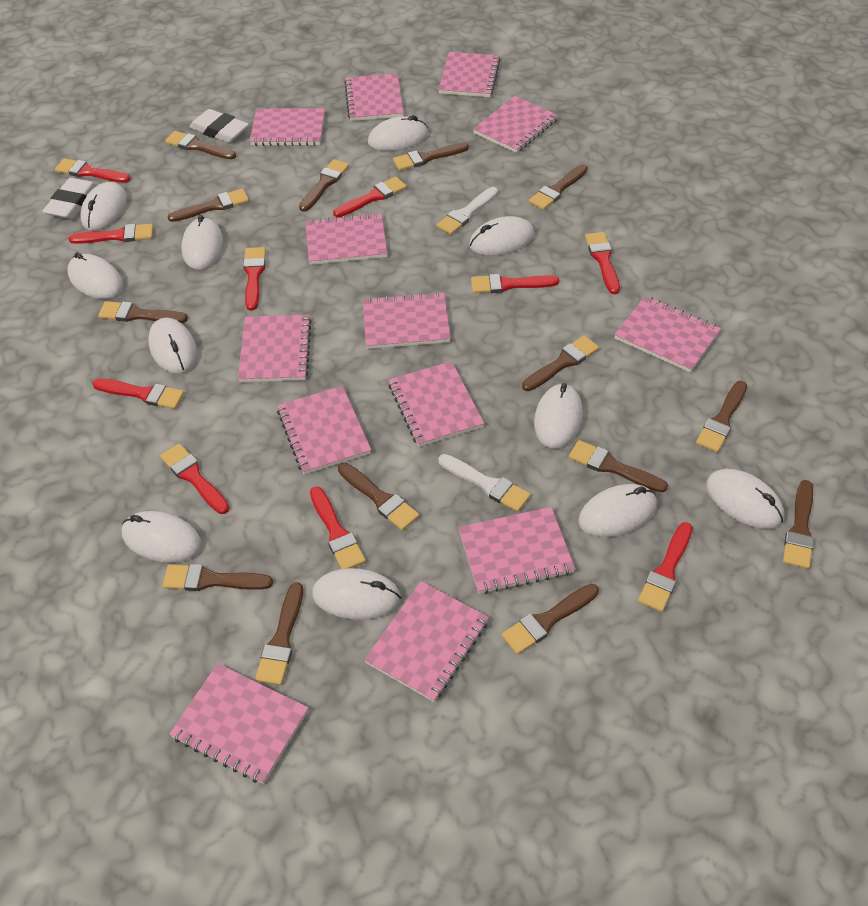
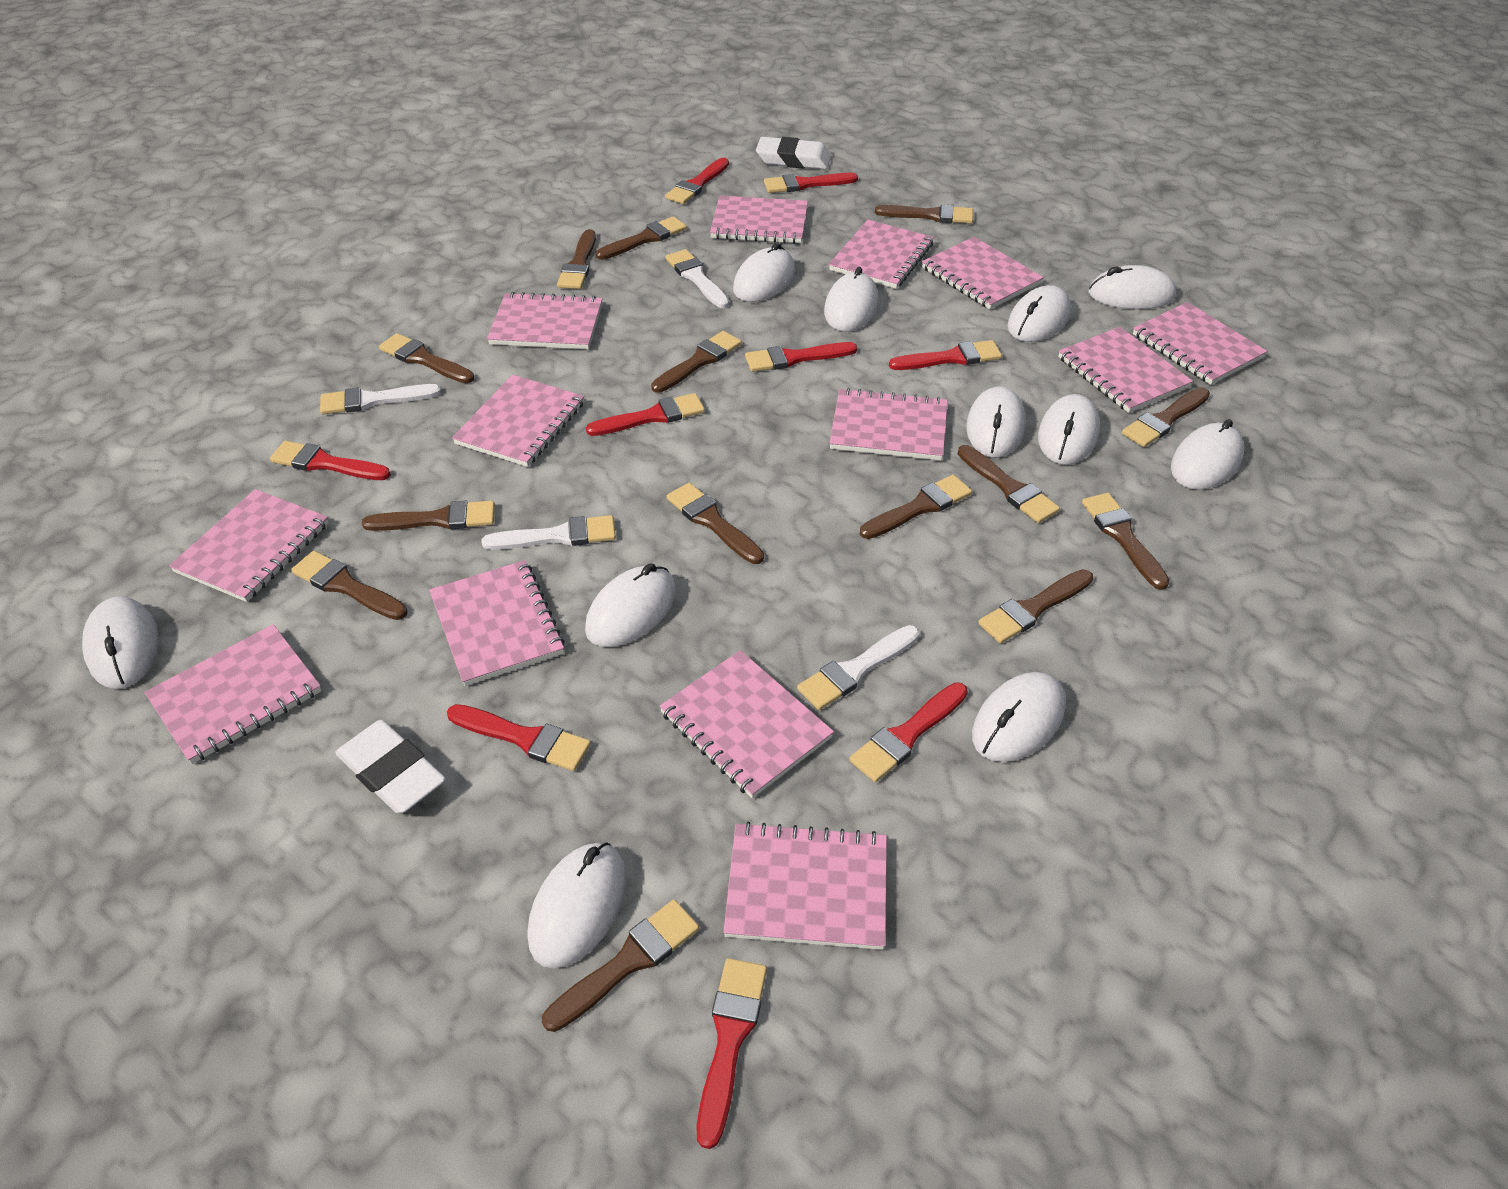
red brush: 10 -> 9
white brush: 2 -> 4

